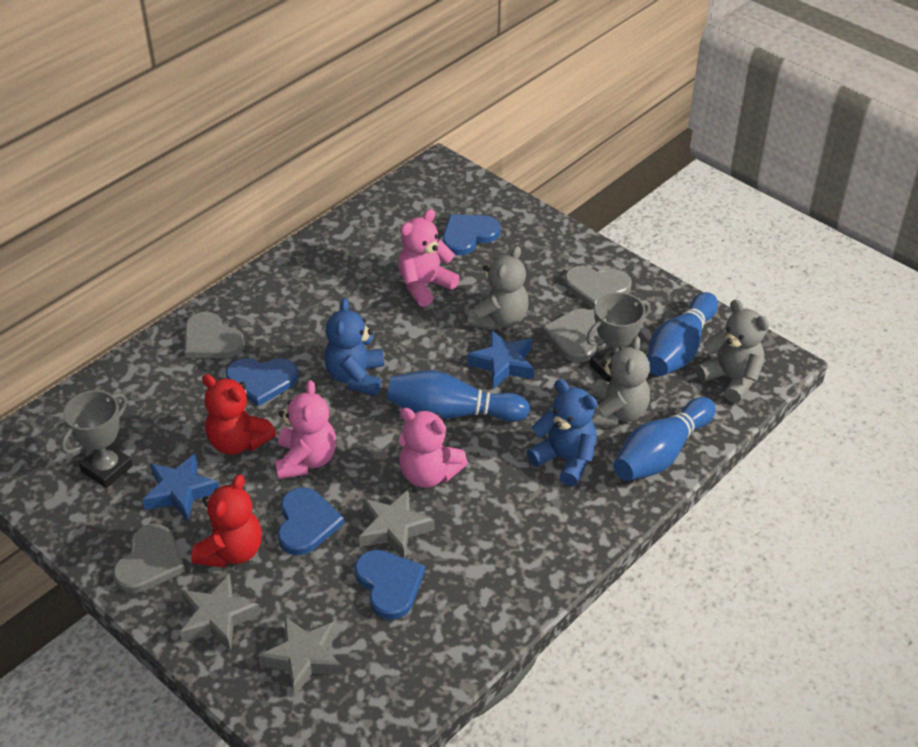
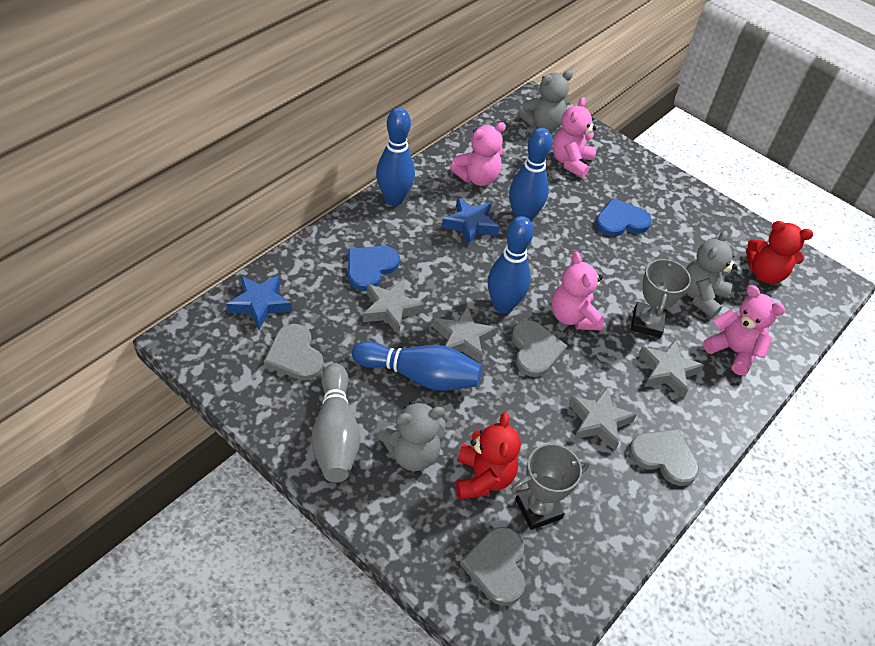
blue bowling pin: 3 -> 4
blue heart: 4 -> 2
blue teddy bear: 2 -> 0
grey bowling pin: 0 -> 1
grey star: 3 -> 4
pink teddy bear: 3 -> 4

